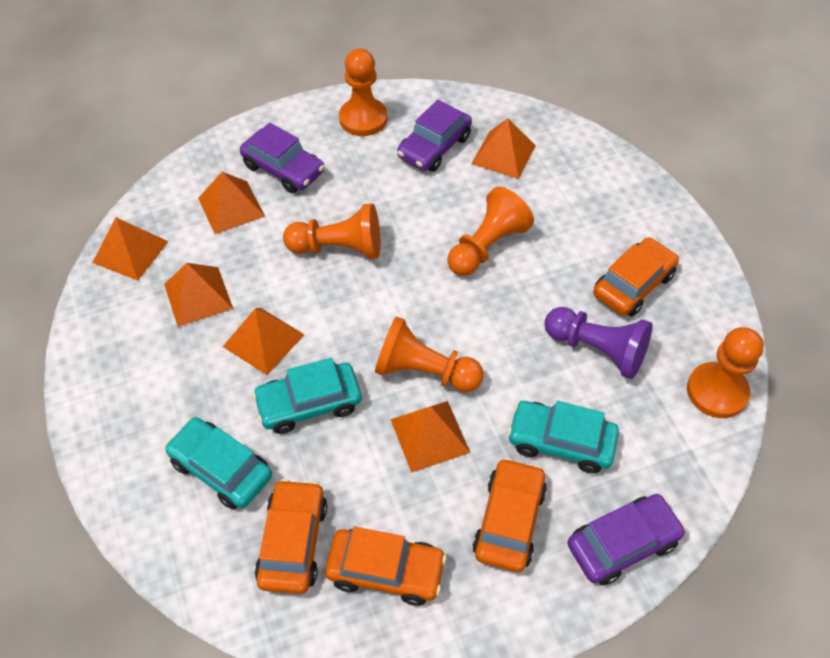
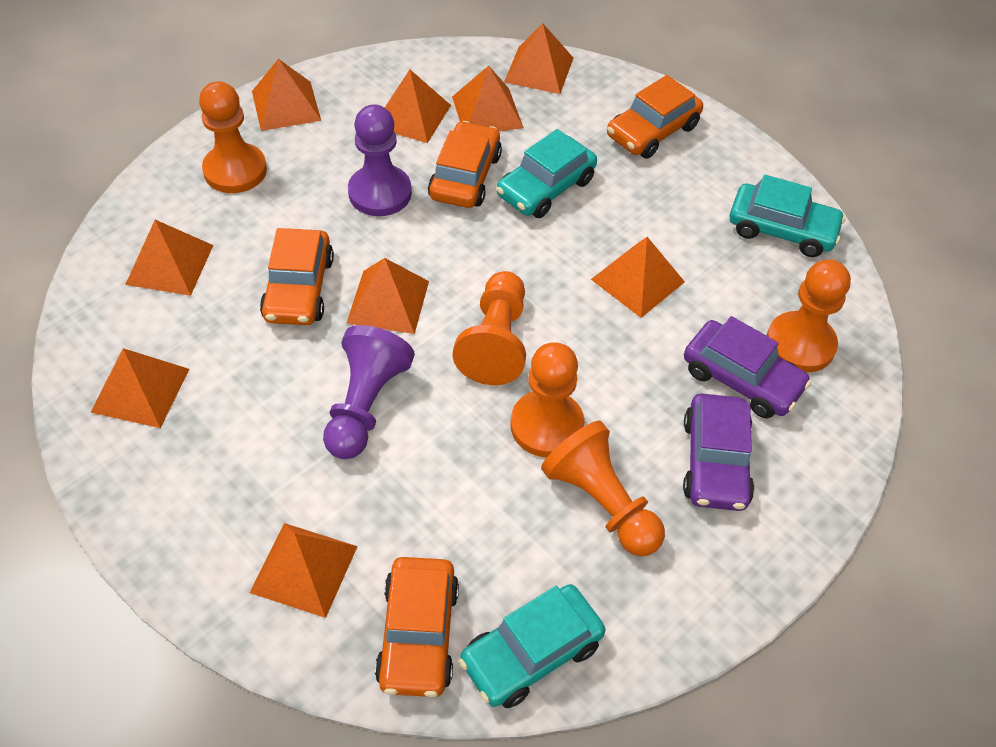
orange pyramid: 6 -> 9
purple car: 3 -> 2
purple pawn: 1 -> 2

